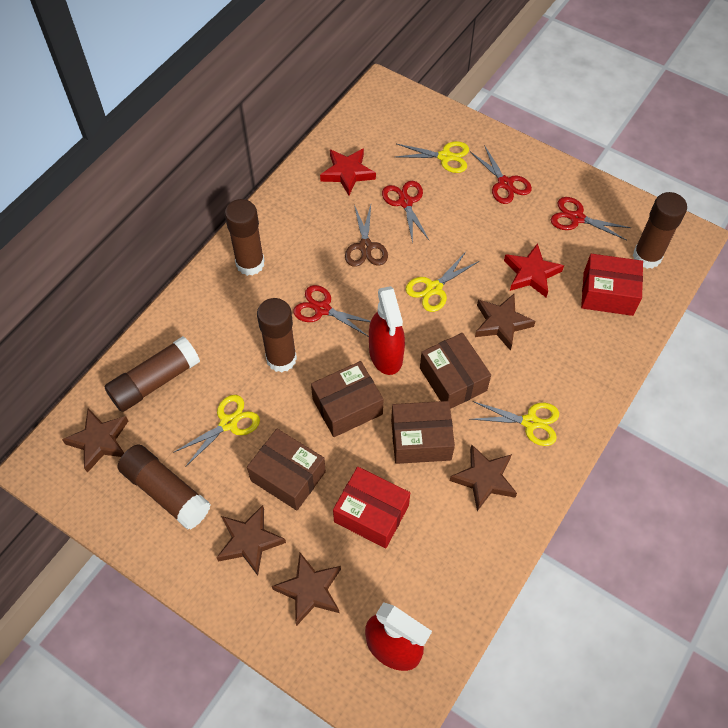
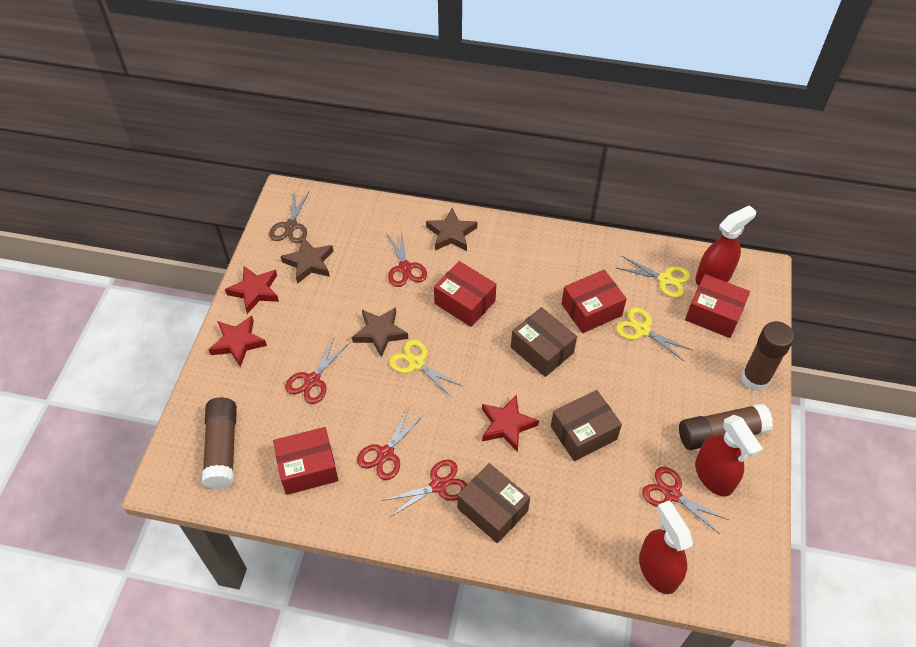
brown box: 4 -> 3
brown glue stick: 5 -> 3
brown star: 5 -> 3
red box: 2 -> 4
red scissors: 4 -> 5
red spray bottle: 2 -> 3
red star: 2 -> 3
yellow scissors: 4 -> 3

